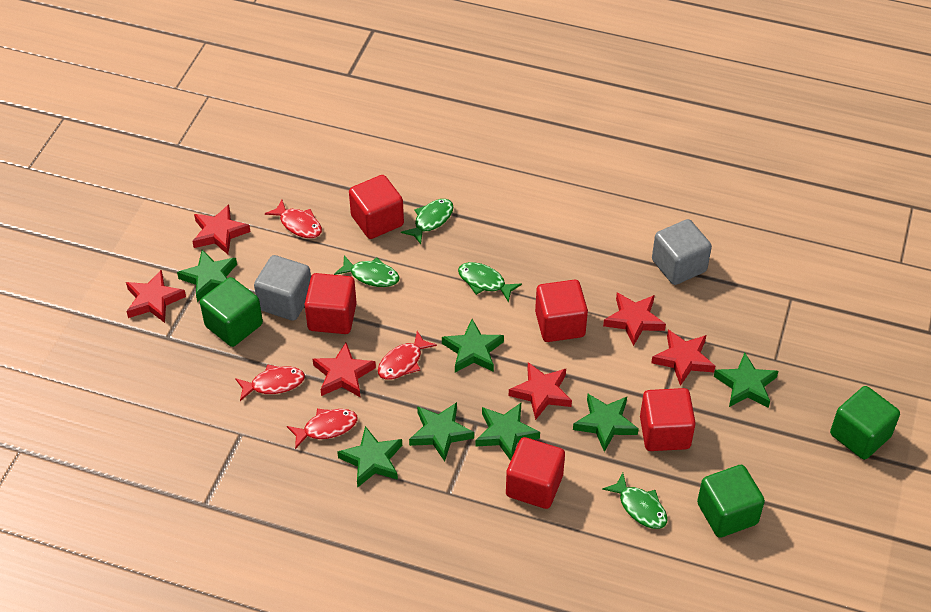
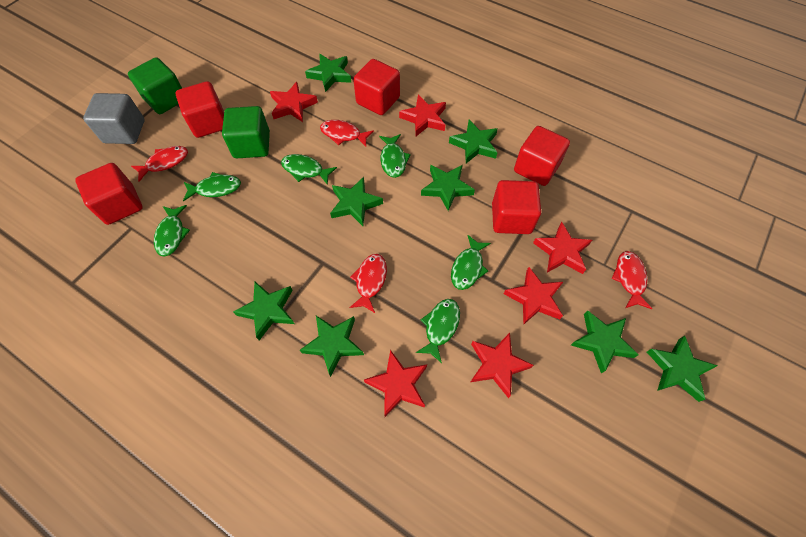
green cube: 3 -> 2
green fish: 4 -> 6
green star: 7 -> 8
grey cube: 2 -> 1

